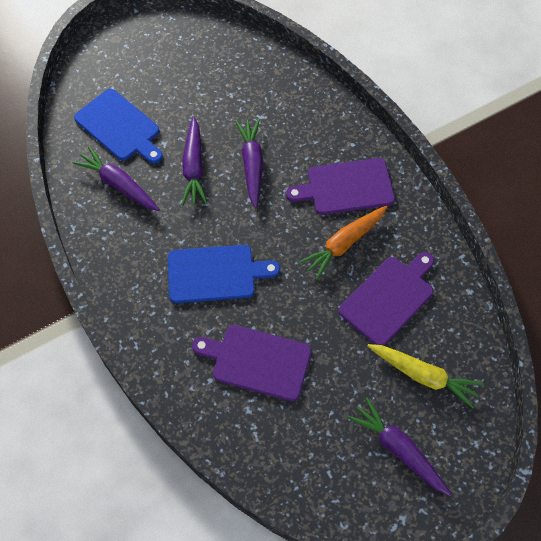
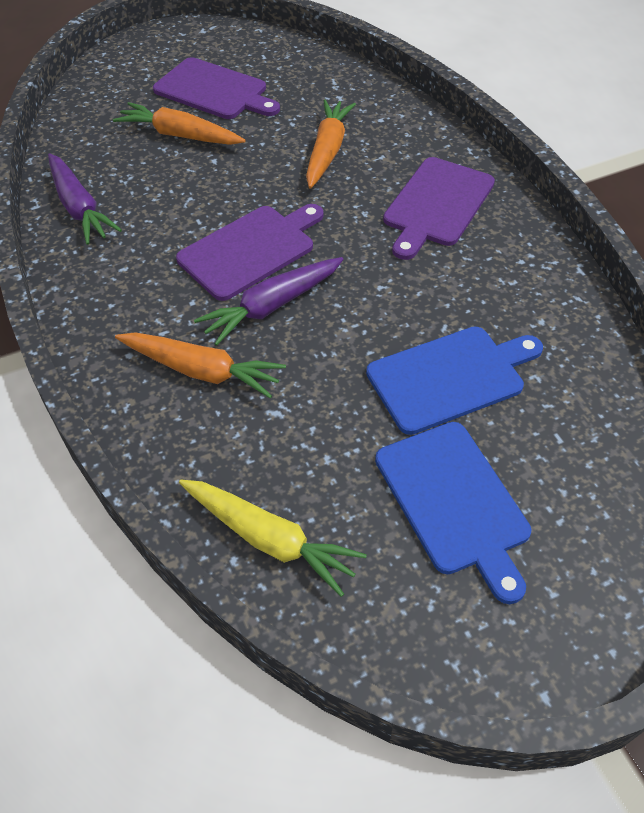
orange carrot: 1 -> 3
purple carrot: 4 -> 2

